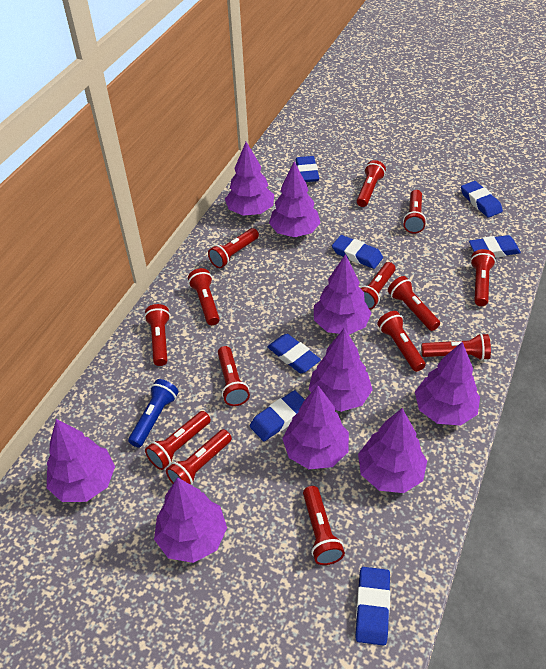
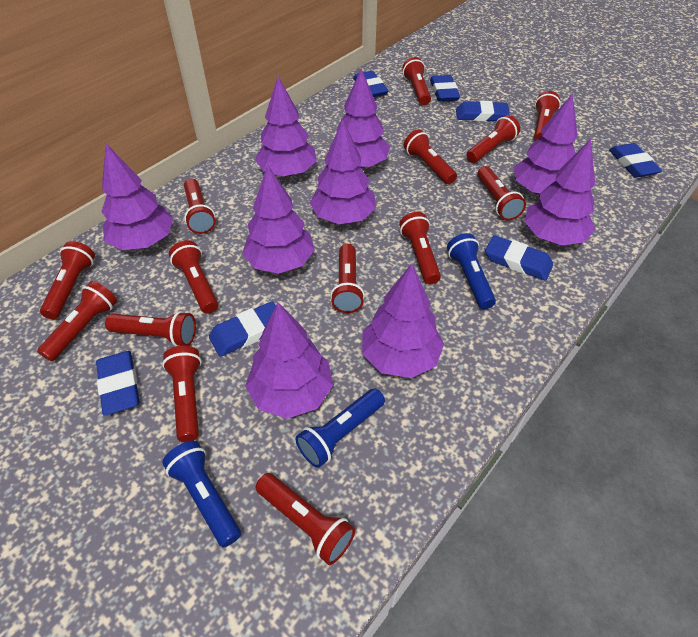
blue flashlight: 1 -> 3

